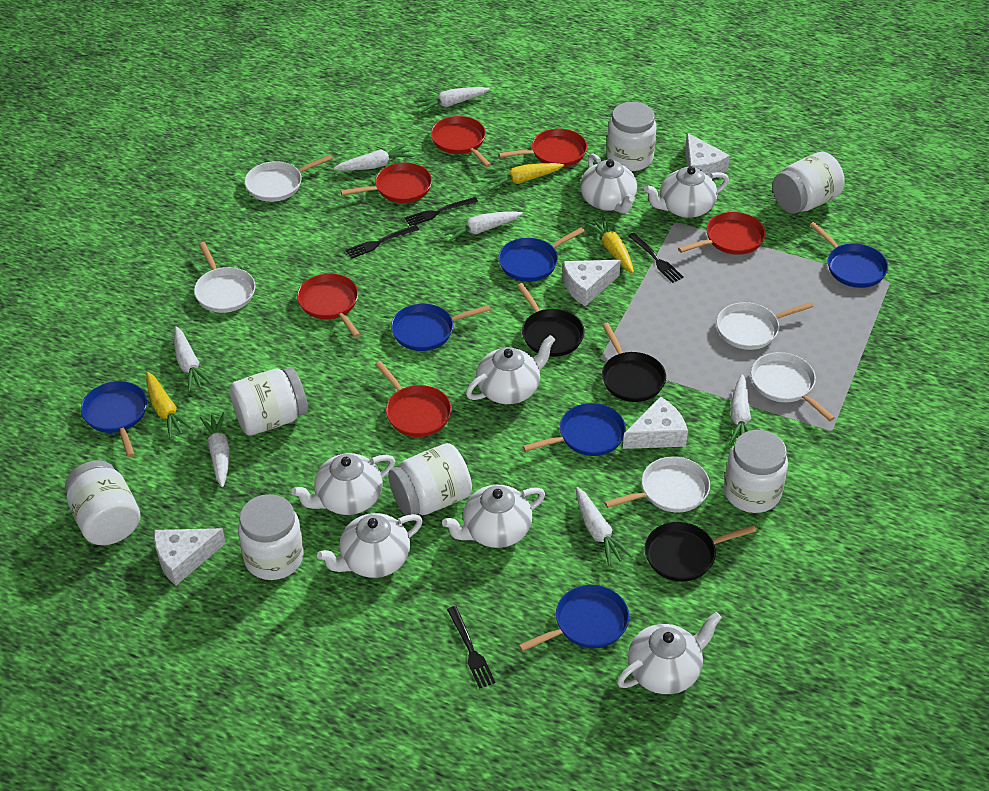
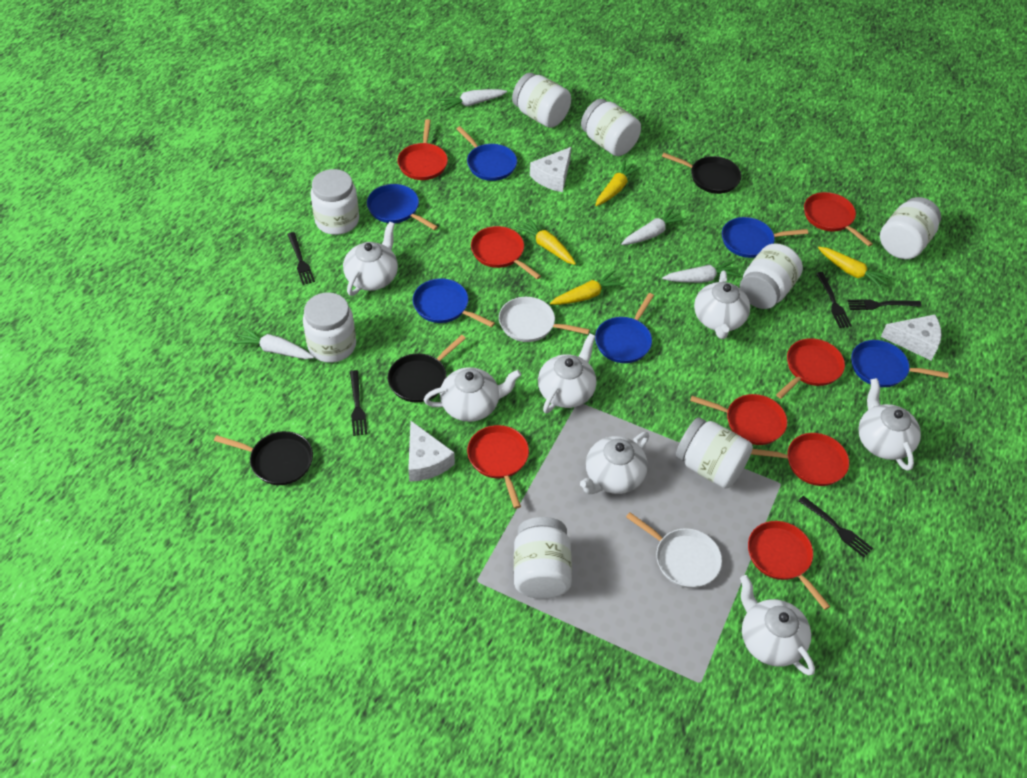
black fork: 4 -> 5
red pan: 6 -> 8
white carrot: 7 -> 4
white cheese: 4 -> 3
white jar: 7 -> 8
white pan: 5 -> 2
yellow carrot: 3 -> 4

